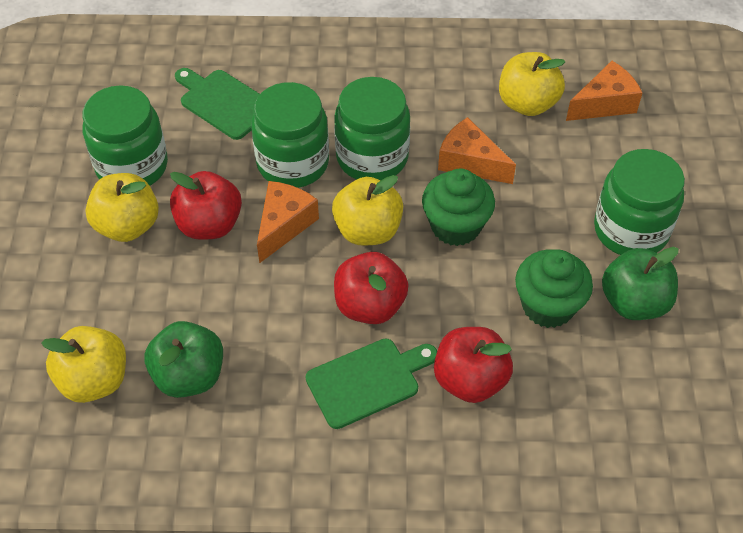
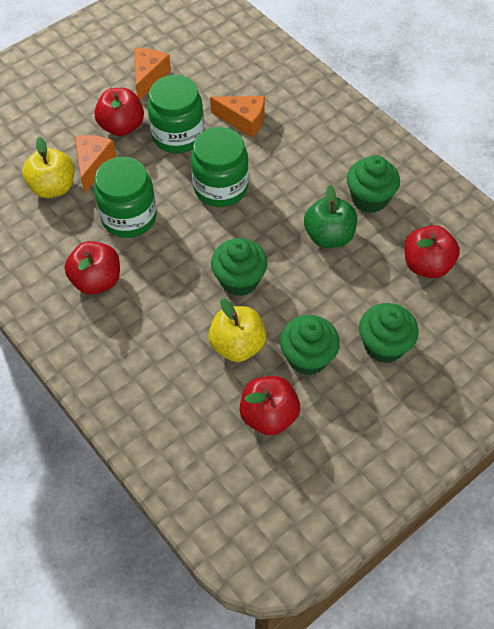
green apple: 2 -> 1
green cupcake: 2 -> 4
green cutting board: 2 -> 0
green jar: 4 -> 3
red apple: 3 -> 4
yellow apple: 4 -> 2

